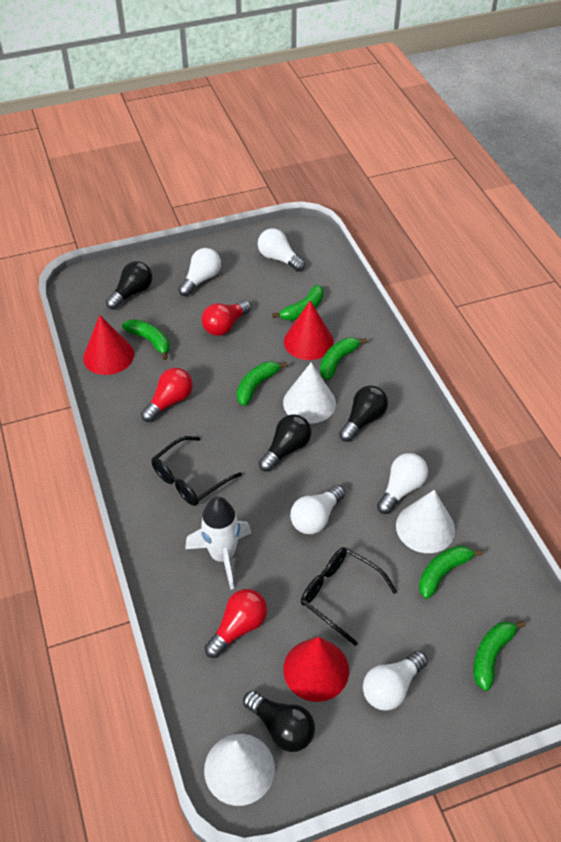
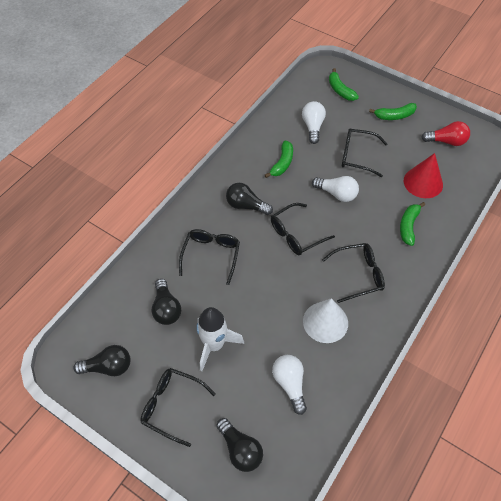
black glasses: 2 -> 5
green banana: 6 -> 4
red cone: 3 -> 1
red light bulb: 3 -> 1
white cone: 3 -> 1
white light bulb: 5 -> 3

